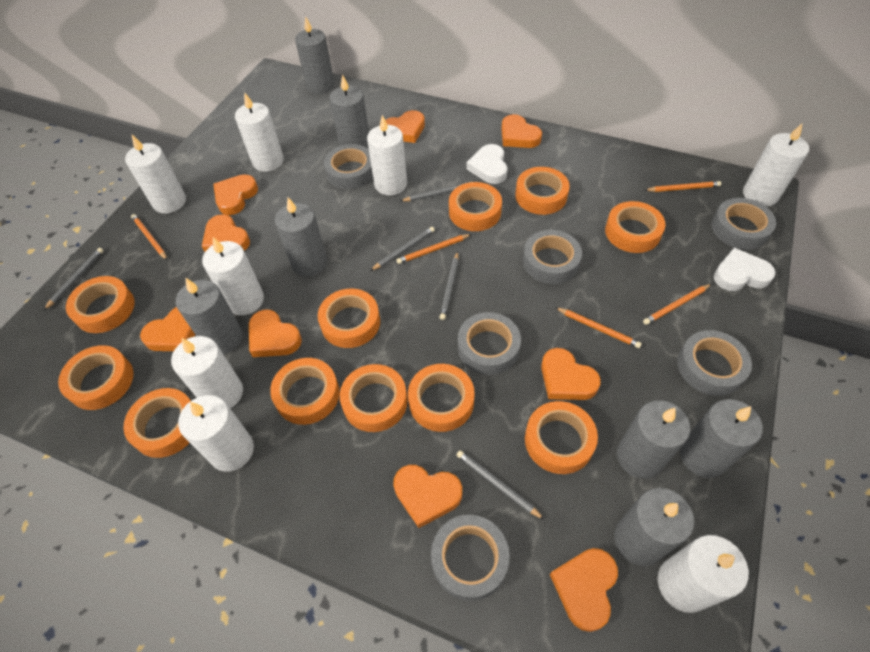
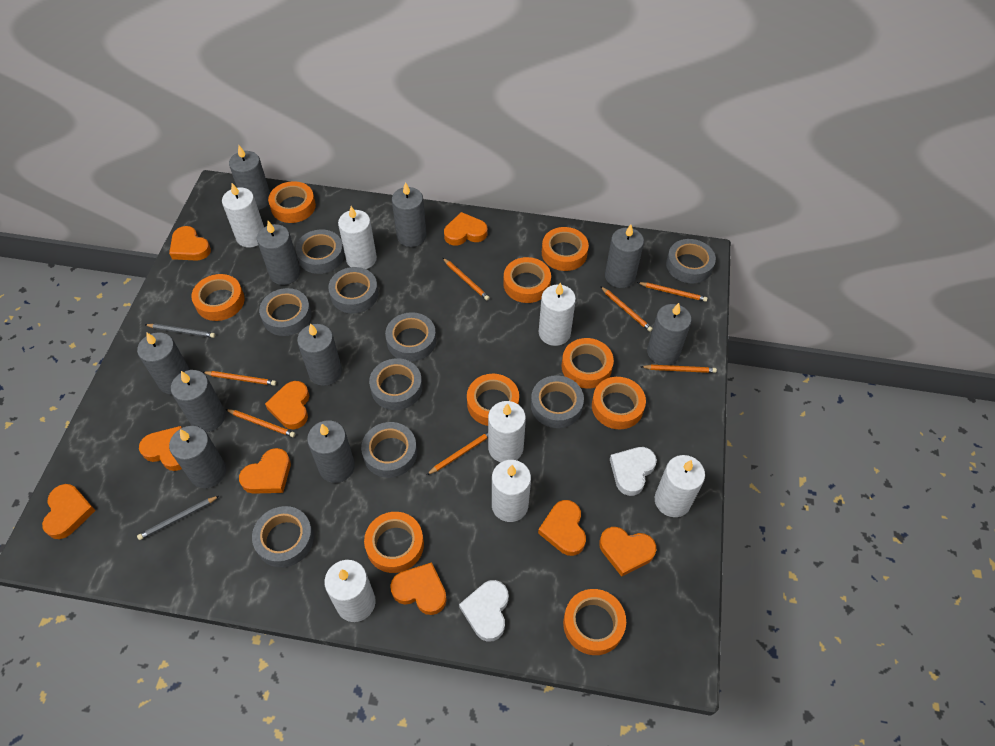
grey candle: 7 -> 10
grey pencil: 5 -> 2
grey tape: 6 -> 9
orange pencil: 5 -> 7
orange tape: 11 -> 9
white candle: 8 -> 7

